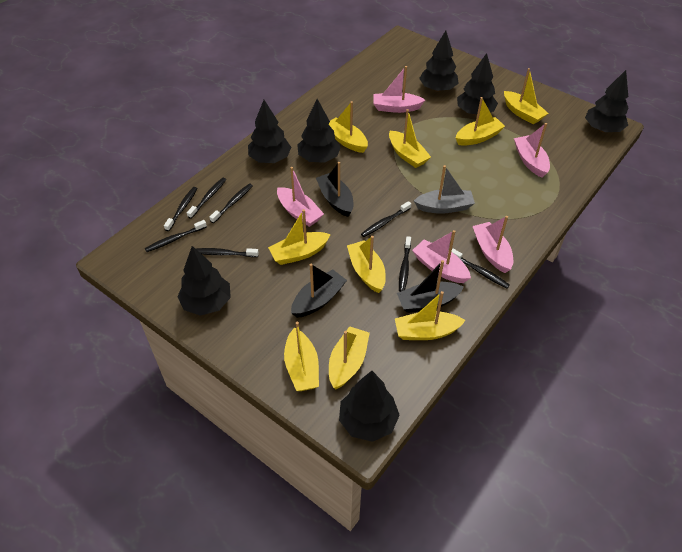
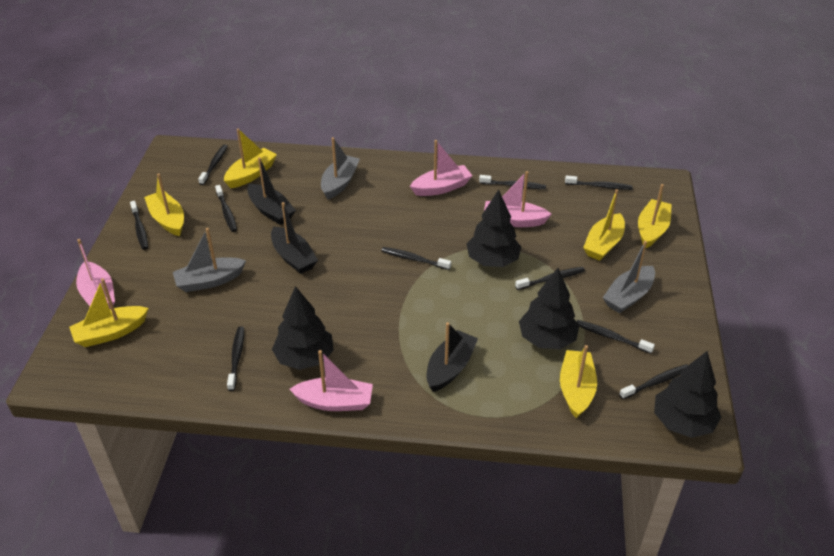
black toothbrush: 8 -> 10
black tree: 7 -> 4
grey boat: 1 -> 3
pink boat: 5 -> 4
yellow boat: 9 -> 6

